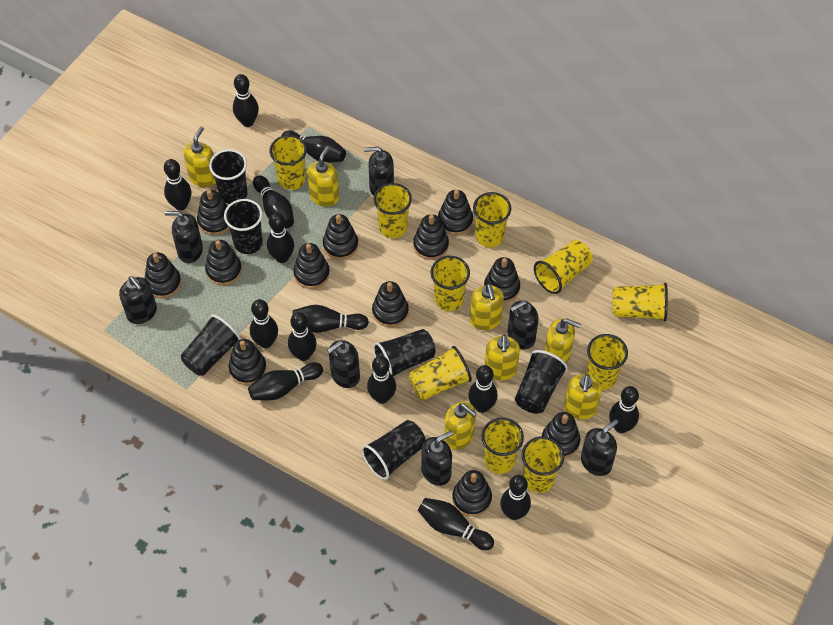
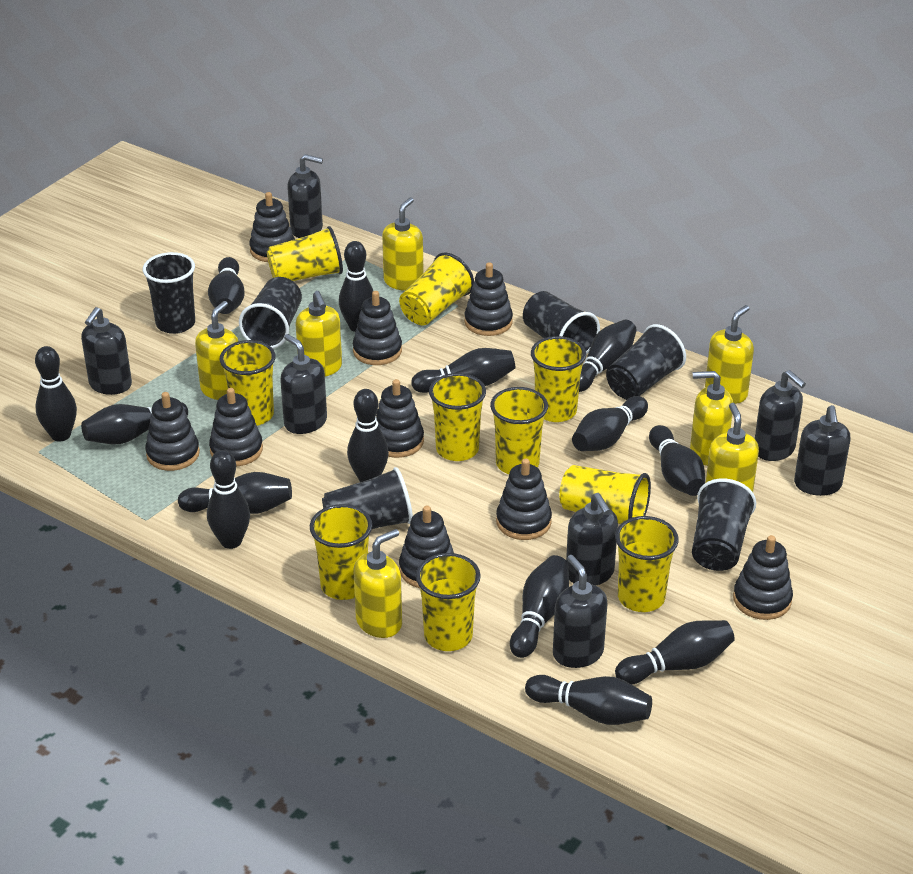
black stacking toy: 12 -> 9

